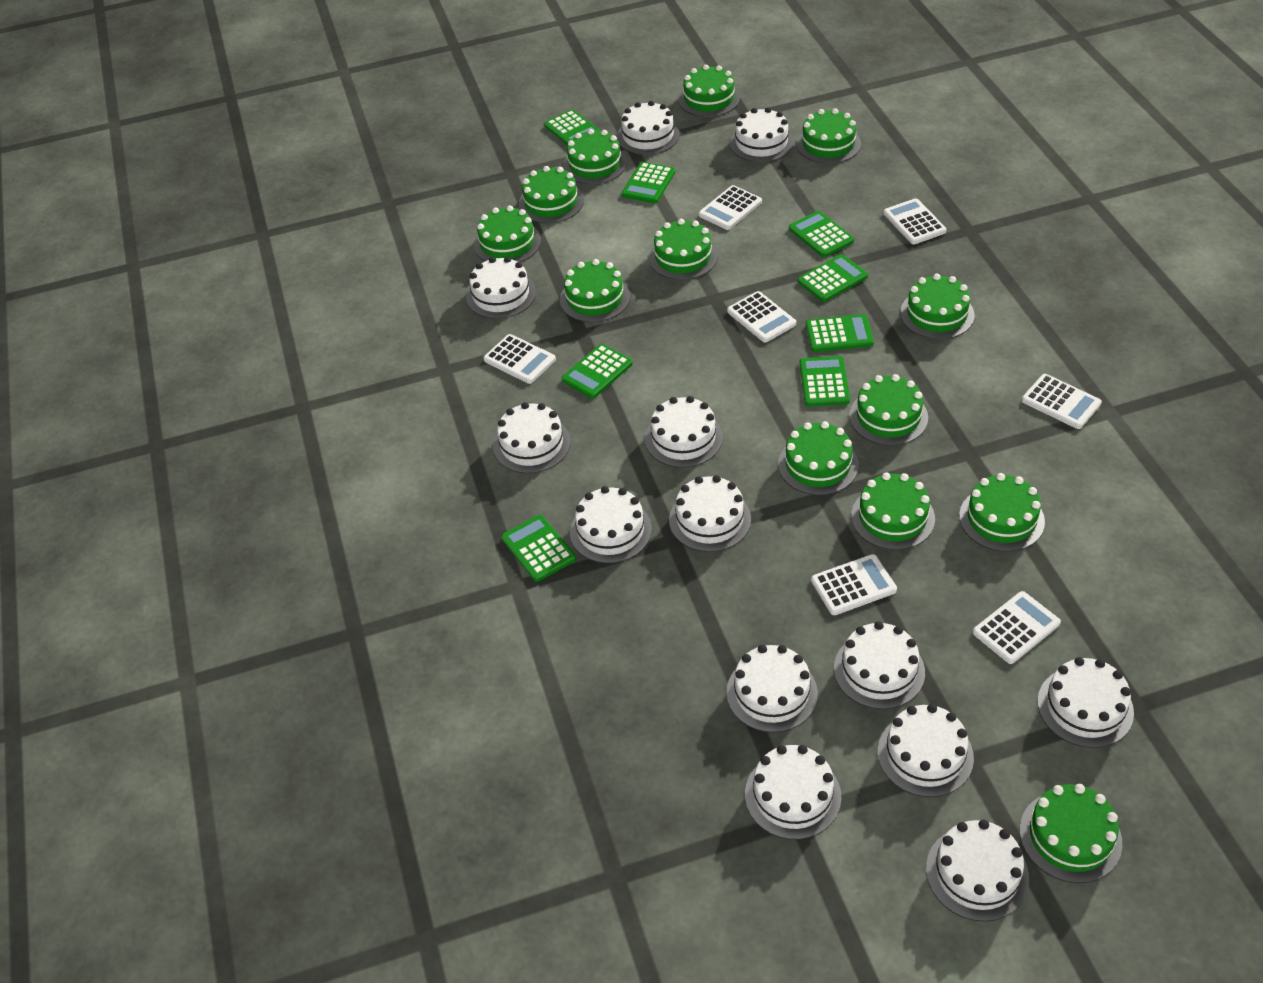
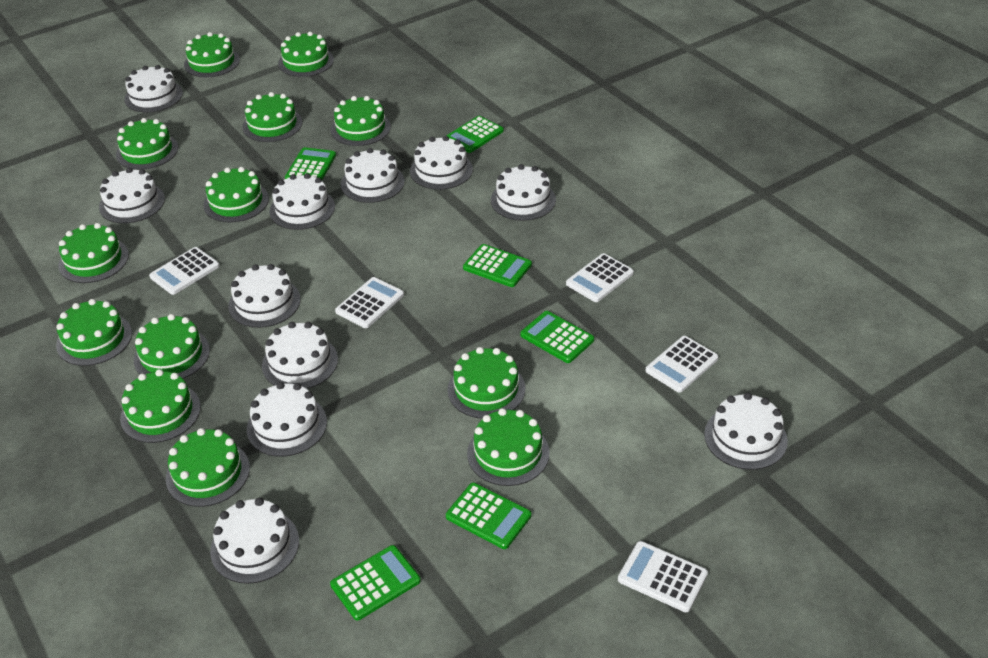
green calculator: 8 -> 6
white cake: 13 -> 11
white calculator: 7 -> 5

